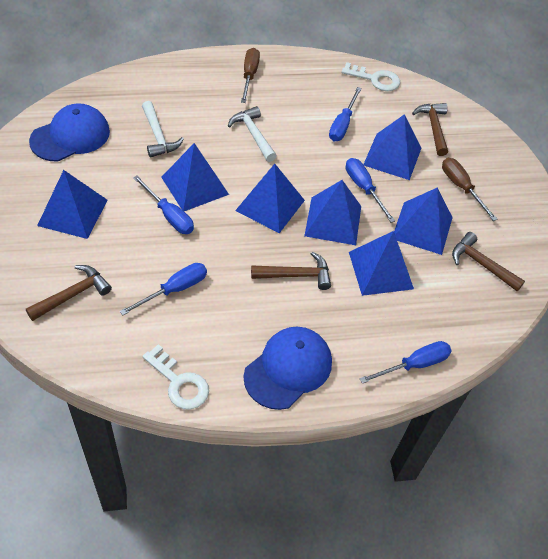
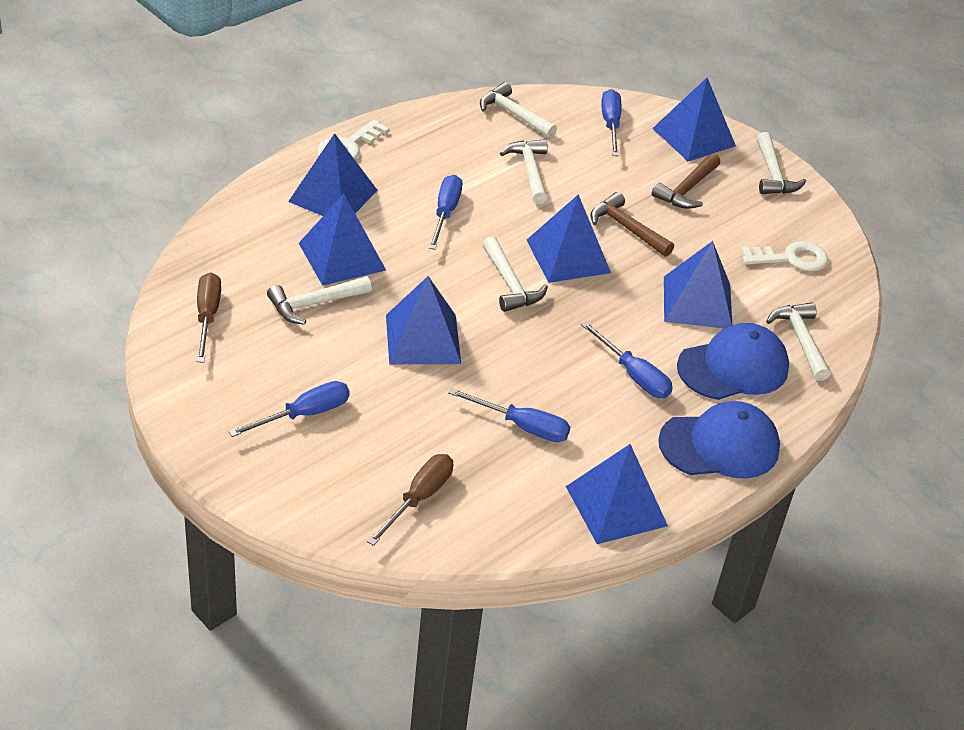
brown hammer: 4 -> 2
white hammer: 2 -> 6

